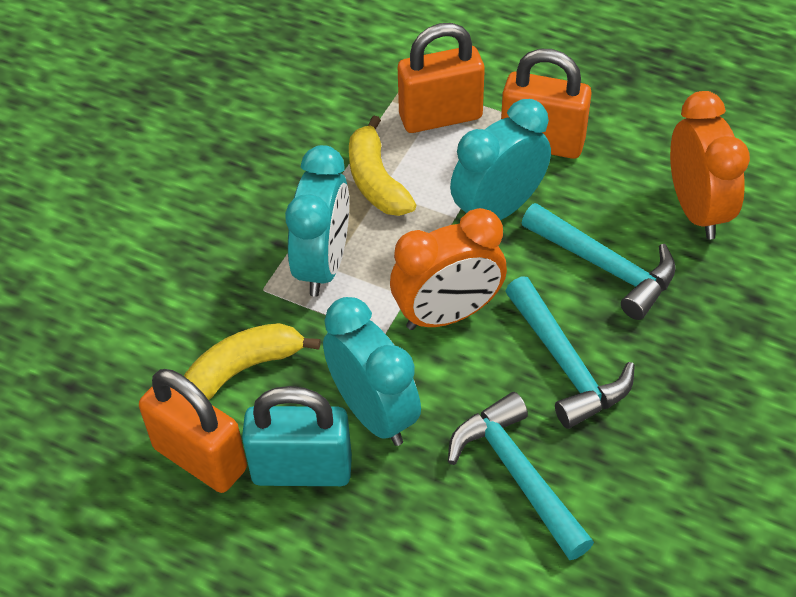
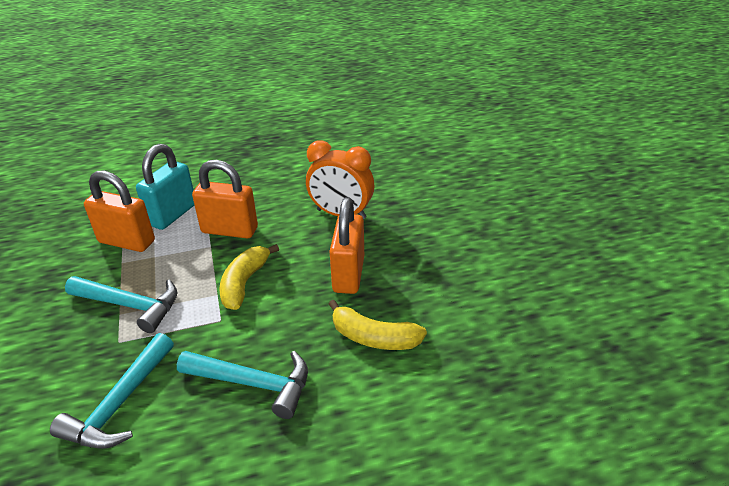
orange clock: 2 -> 1
turquoise clock: 3 -> 0

